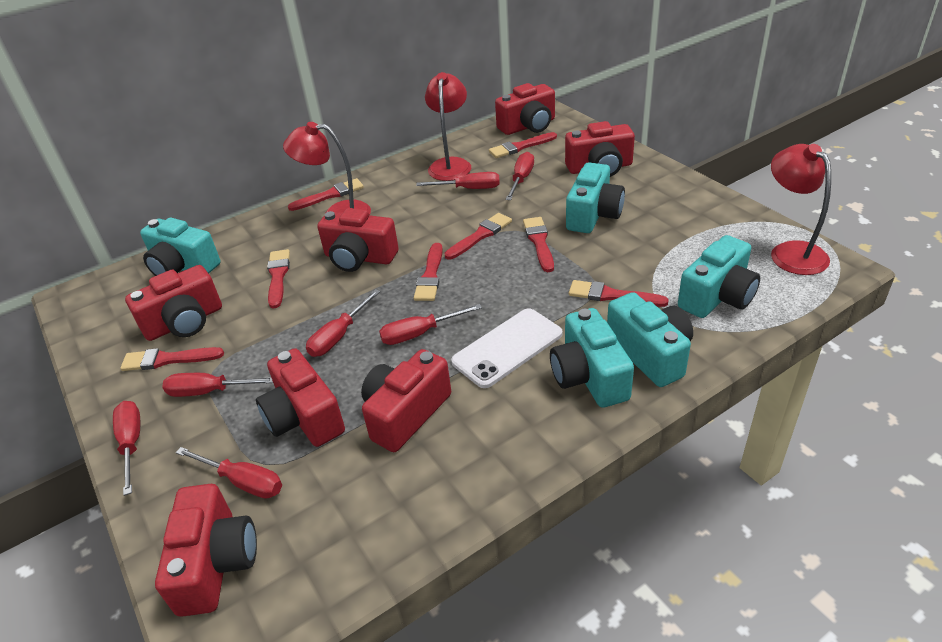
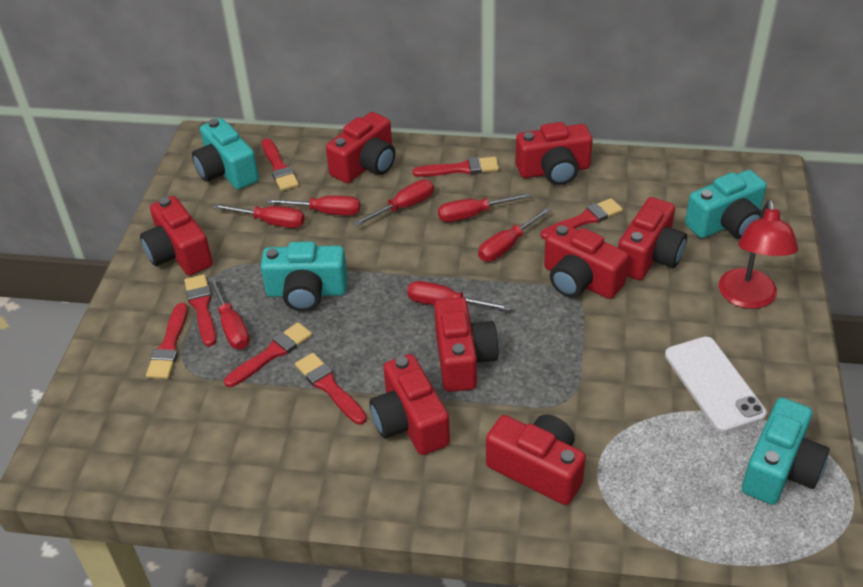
red brush: 8 -> 7
red camera: 7 -> 8
red lamp: 3 -> 1
turquoise camera: 5 -> 4

